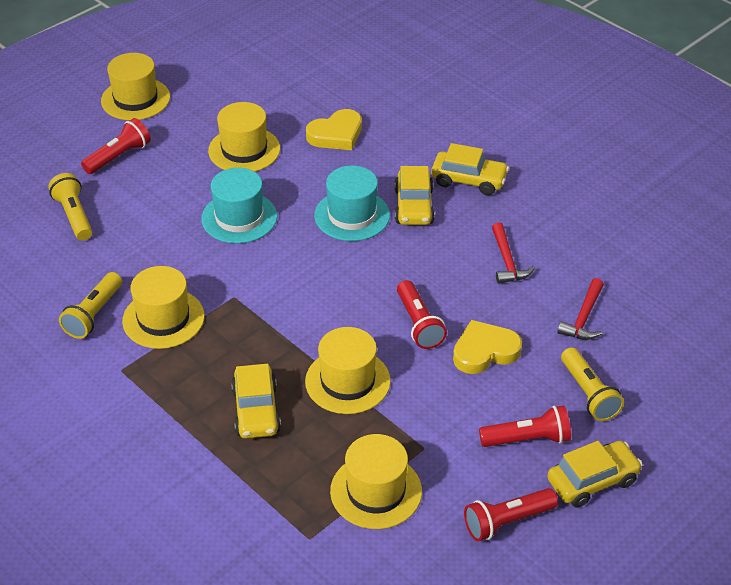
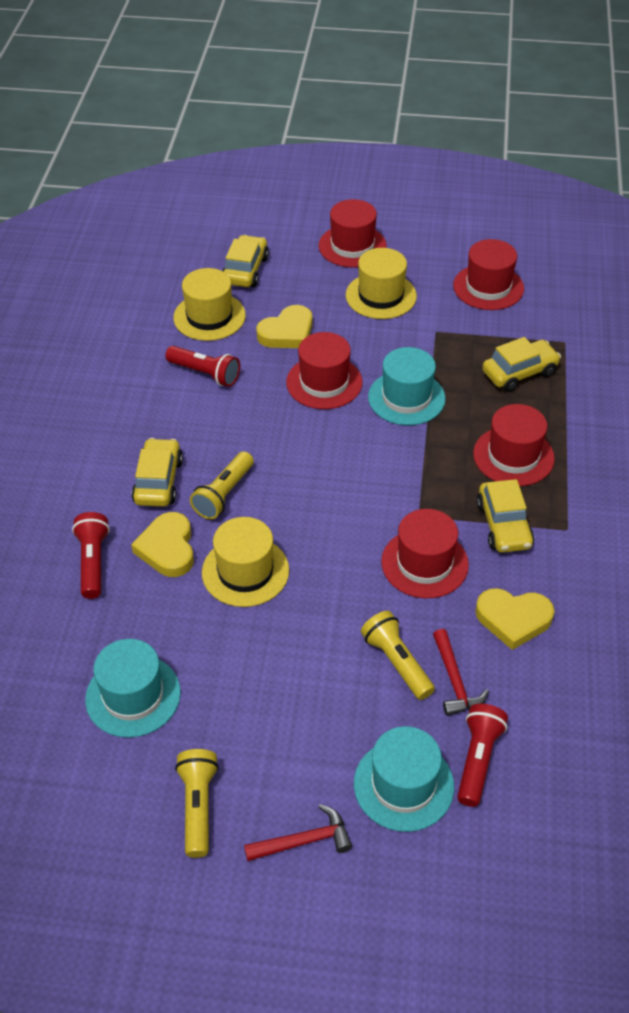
red flashlight: 4 -> 3
red hat: 0 -> 5
turquoise hat: 2 -> 3
yellow hat: 5 -> 3
yellow heart: 2 -> 3

